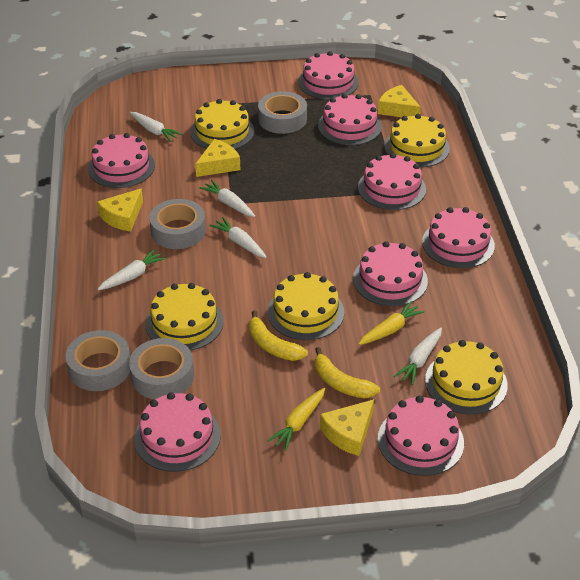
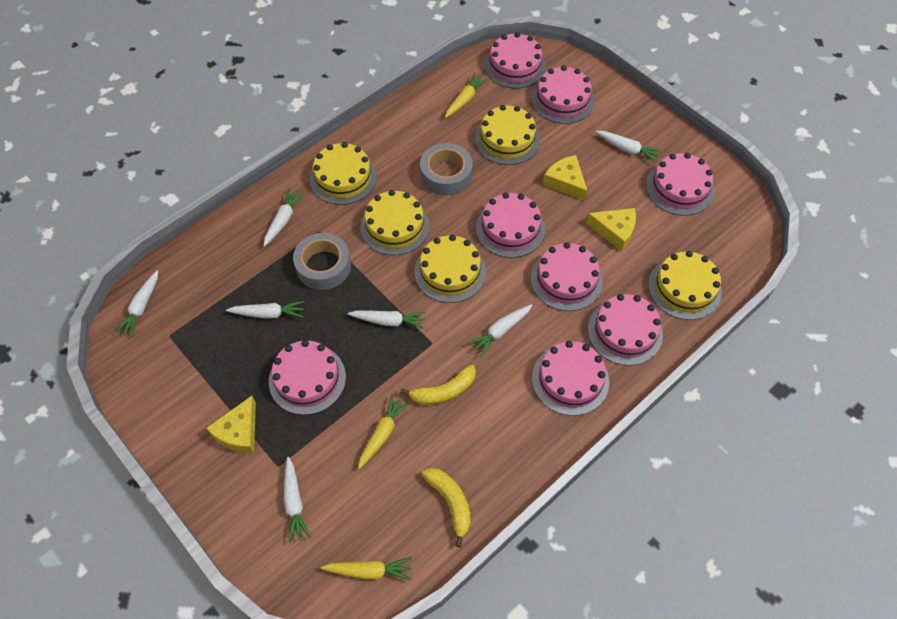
grey tape: 4 -> 2
white carrot: 5 -> 7
yellow carrot: 2 -> 3
yellow cheese: 4 -> 3

